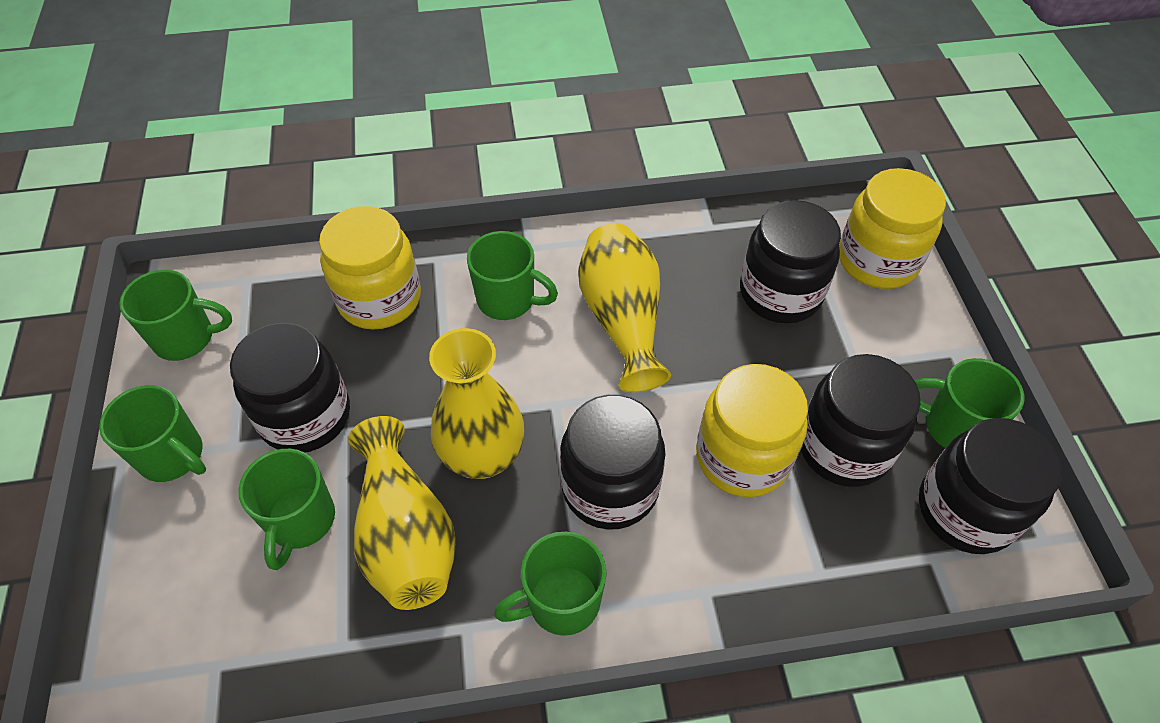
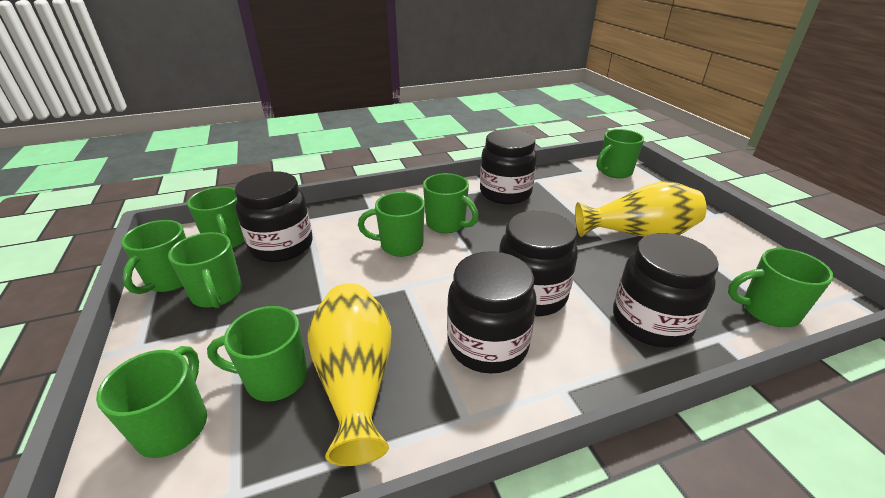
green mug: 6 -> 9
yellow jar: 3 -> 0
yellow vase: 3 -> 2

